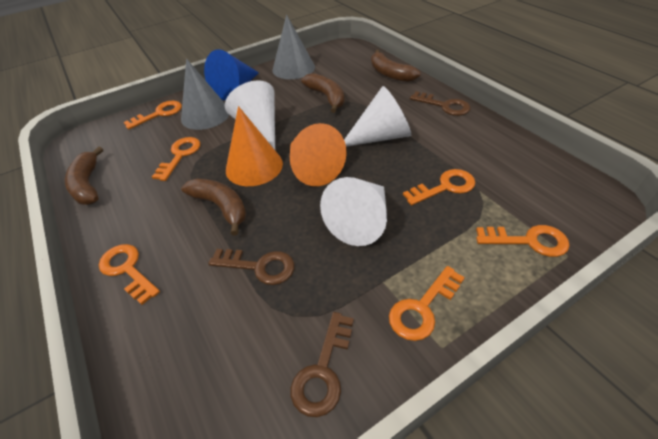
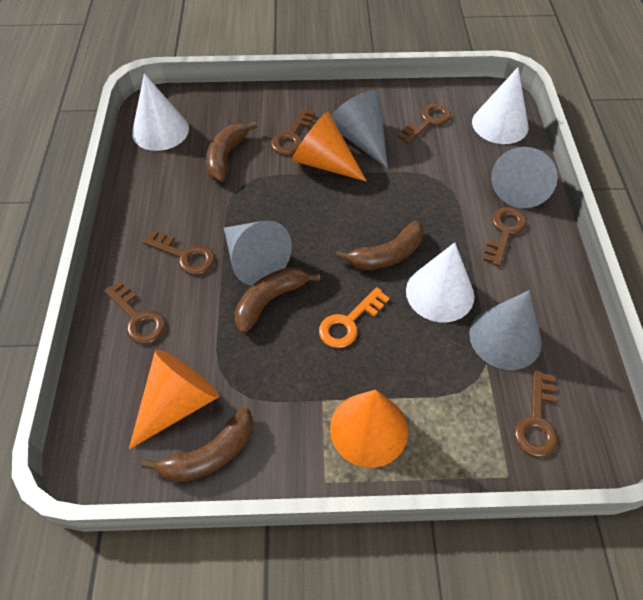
blue cone: 1 -> 0
brown key: 3 -> 6
grey cone: 2 -> 4
orange cone: 2 -> 3
orange key: 6 -> 1

